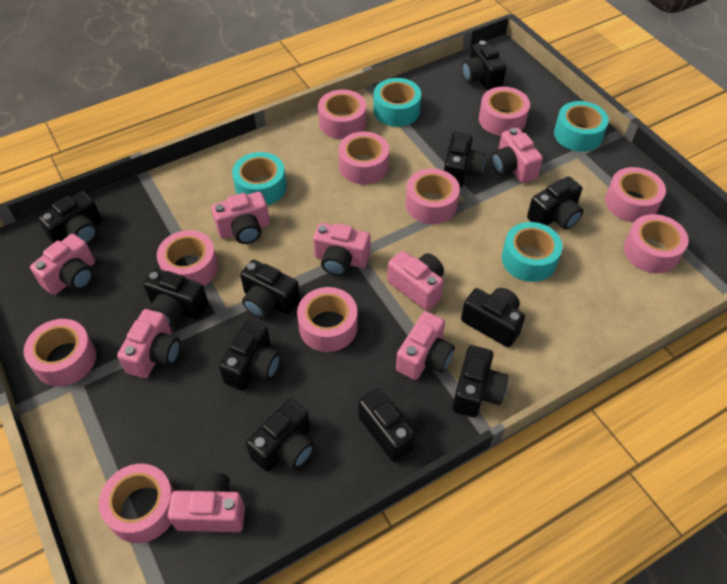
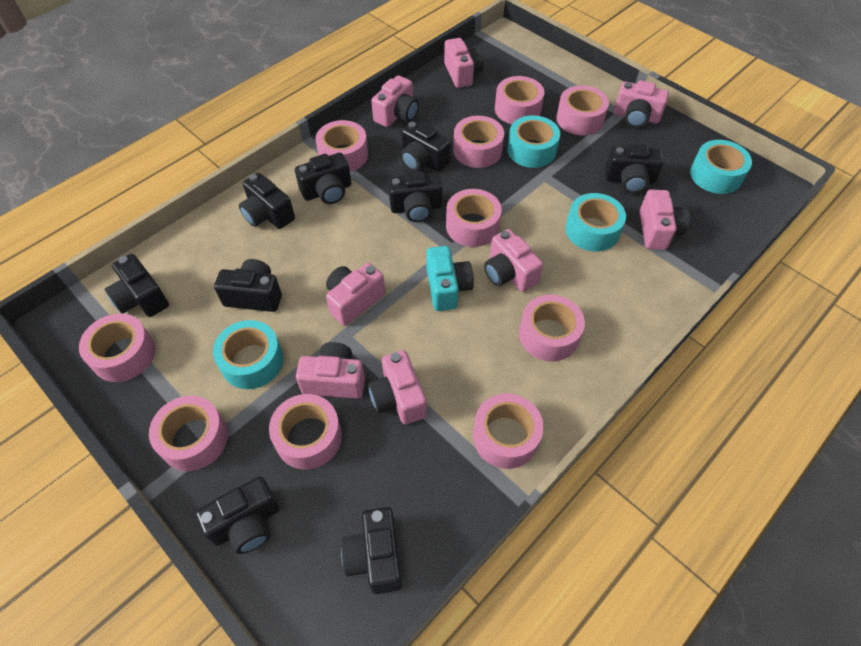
black camera: 11 -> 9
turquoise camera: 0 -> 1

